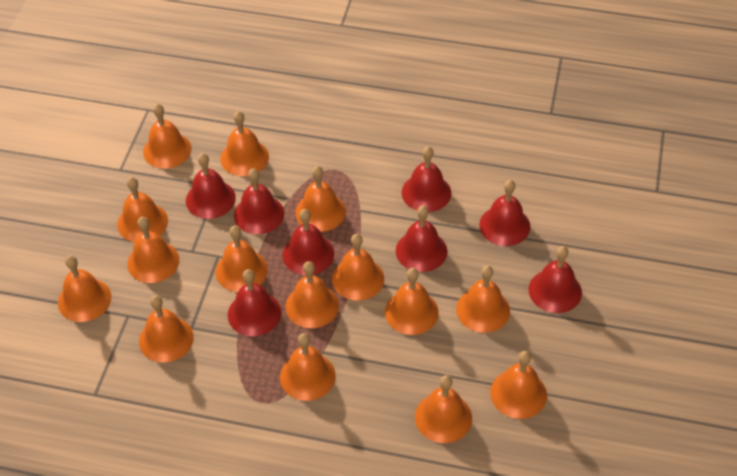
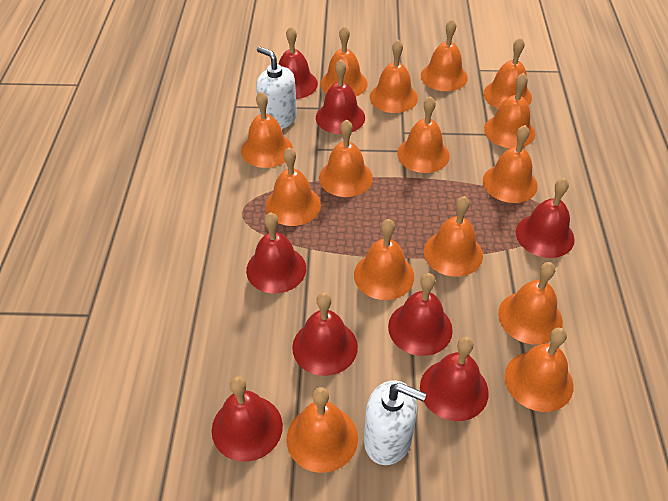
white soap dispenser: 0 -> 2

